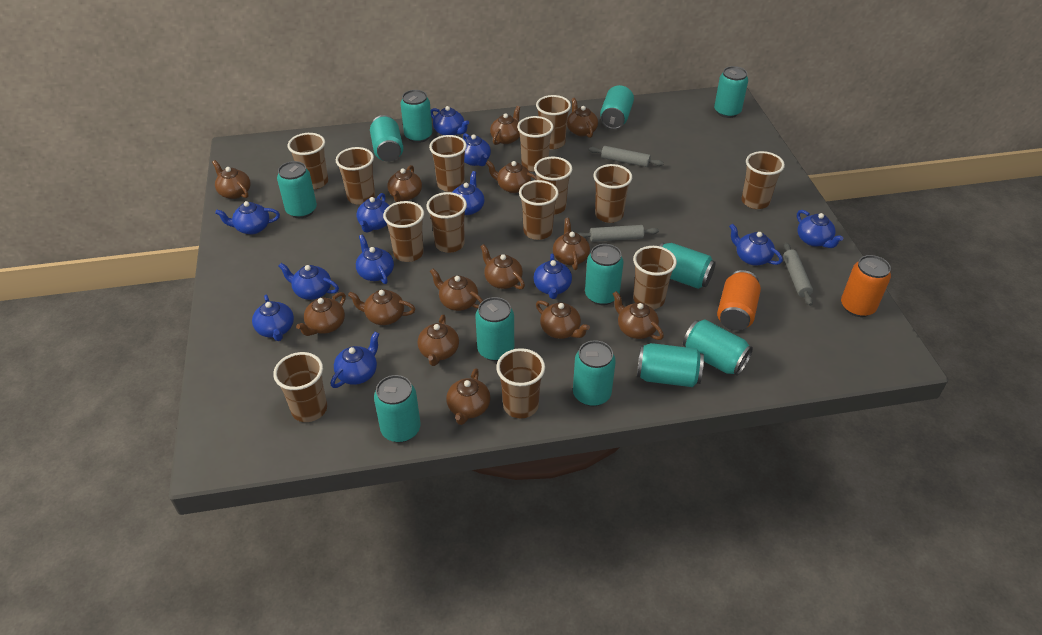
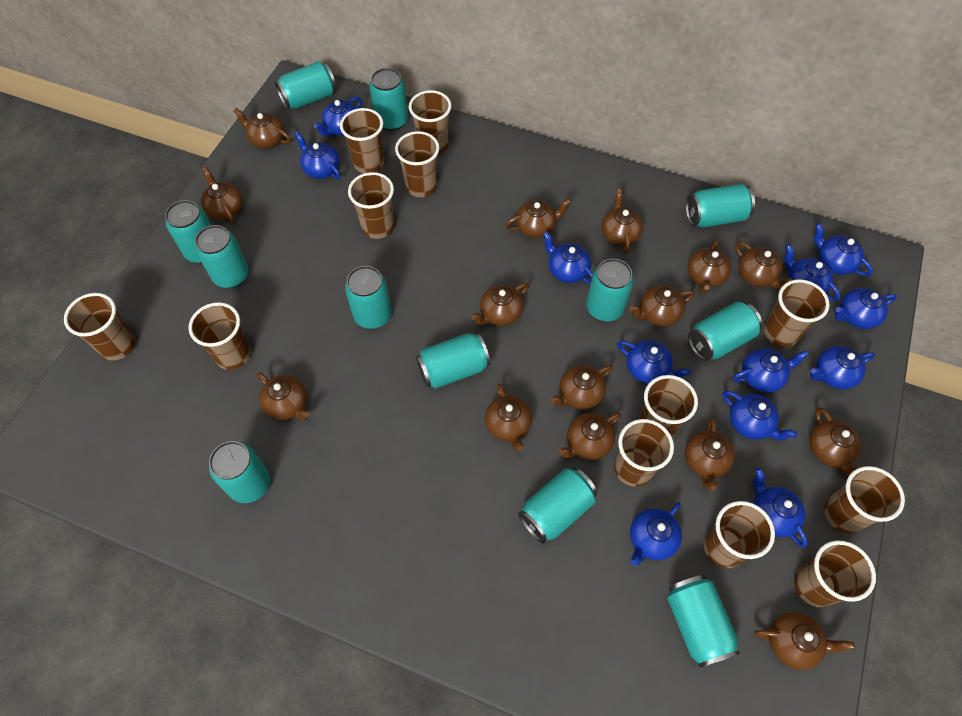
brown cup: 14 -> 12
brown teapot: 14 -> 15
grey rolling pin: 3 -> 0
orange can: 2 -> 0

